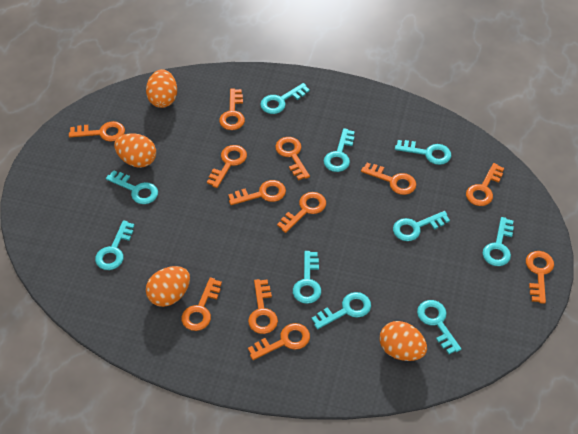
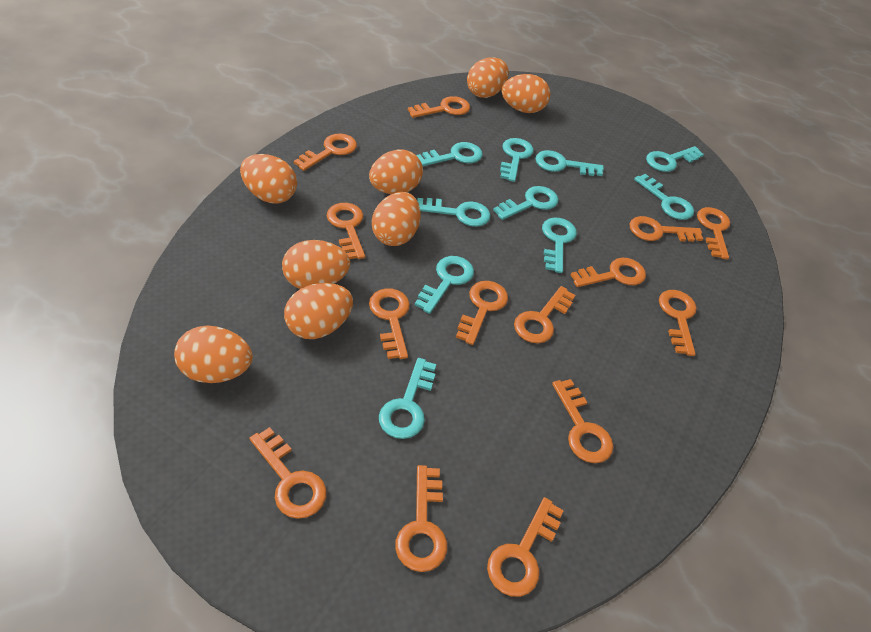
orange egg: 4 -> 8
orange key: 12 -> 14

